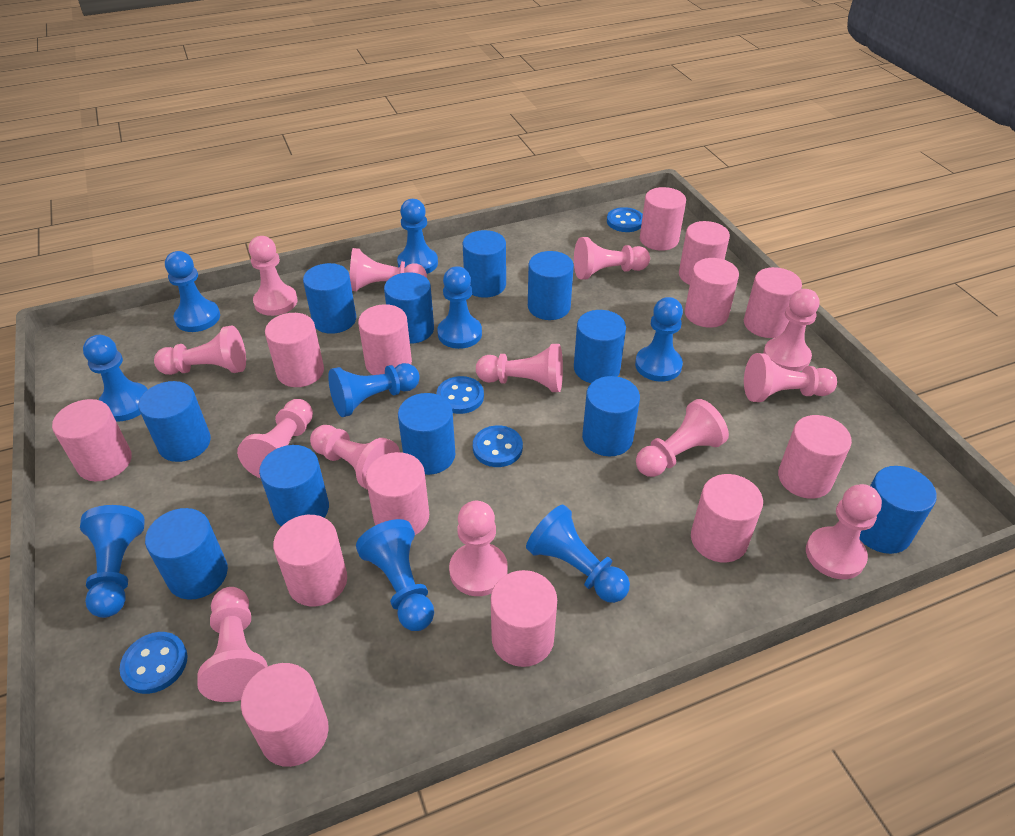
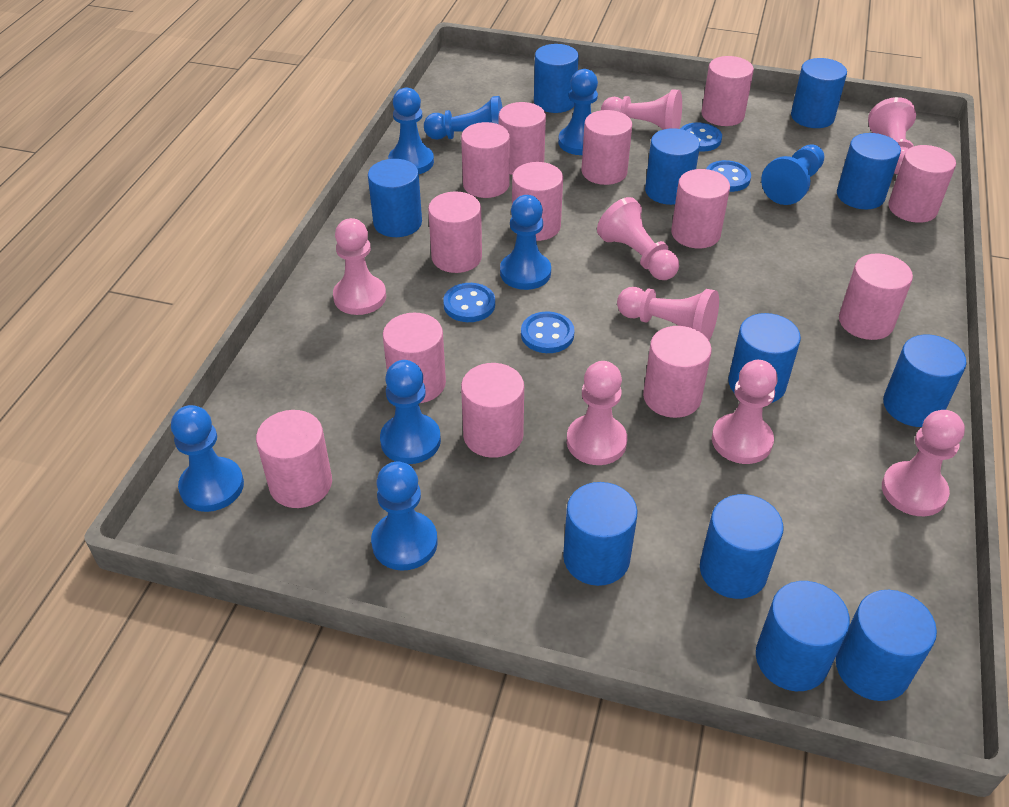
blue pawn: 9 -> 8
pink pawn: 13 -> 8

